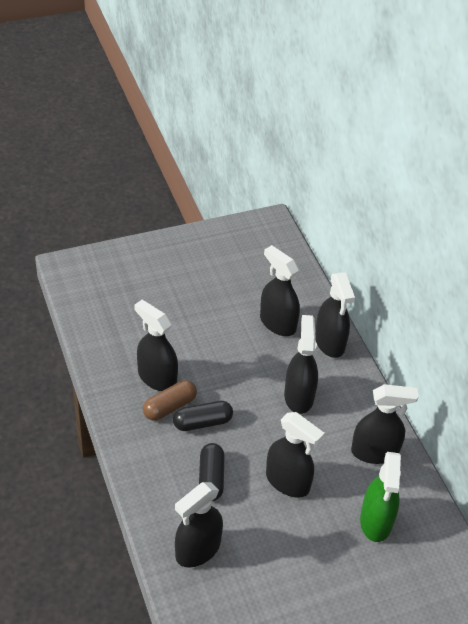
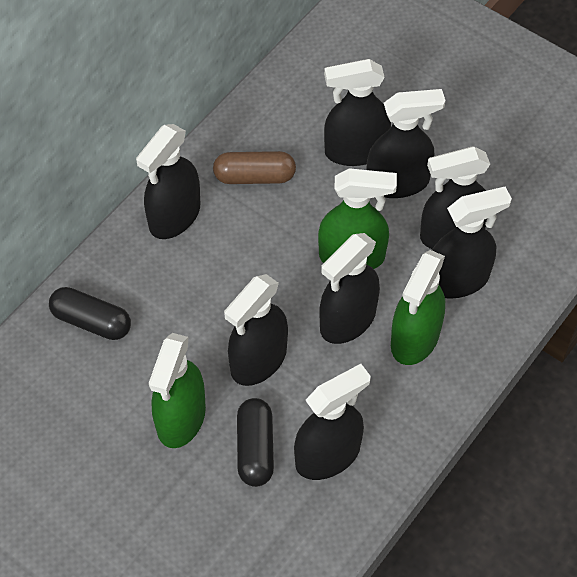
black spray bottle: 7 -> 8
green spray bottle: 1 -> 3

